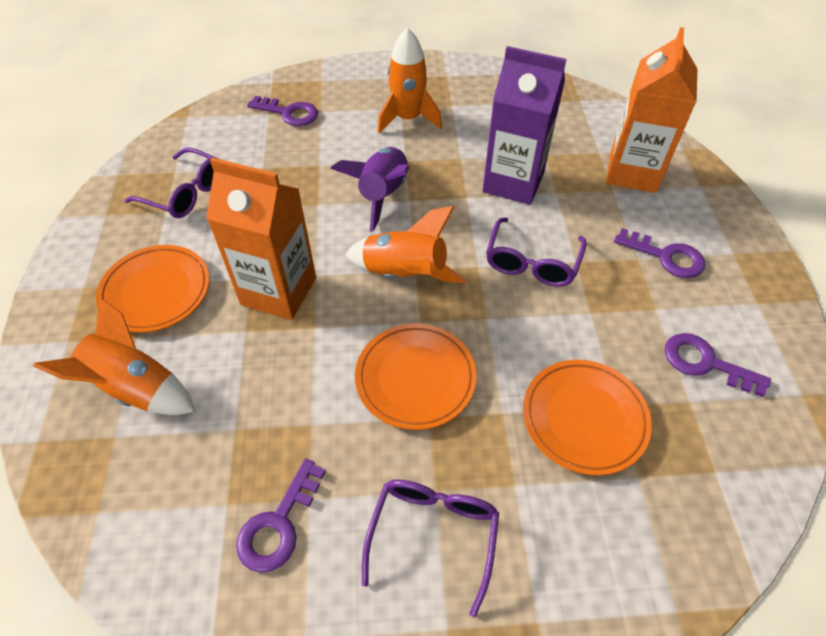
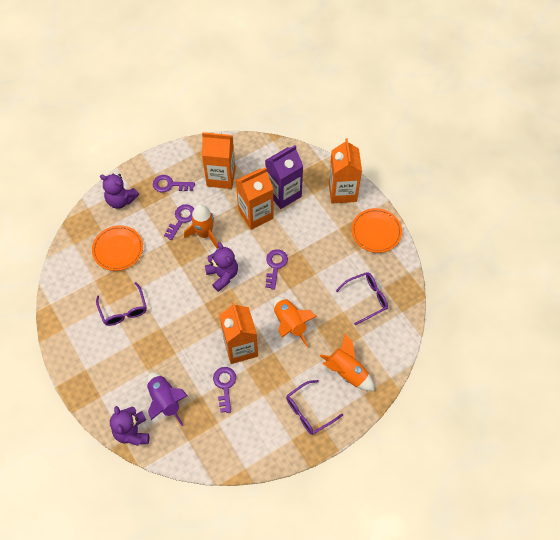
orange carton: 2 -> 4
orange plate: 3 -> 2
purple teddy bear: 0 -> 3

